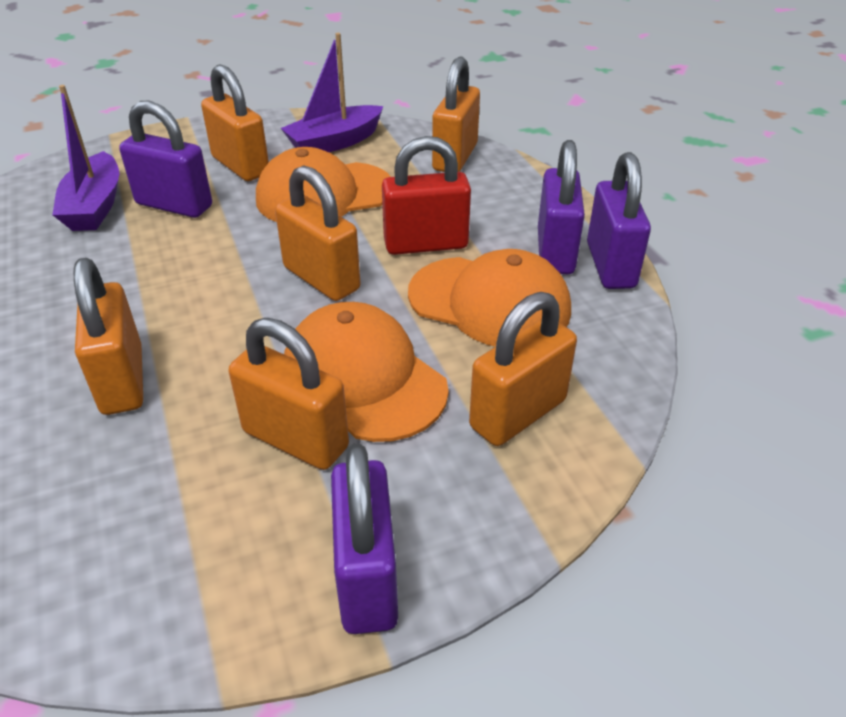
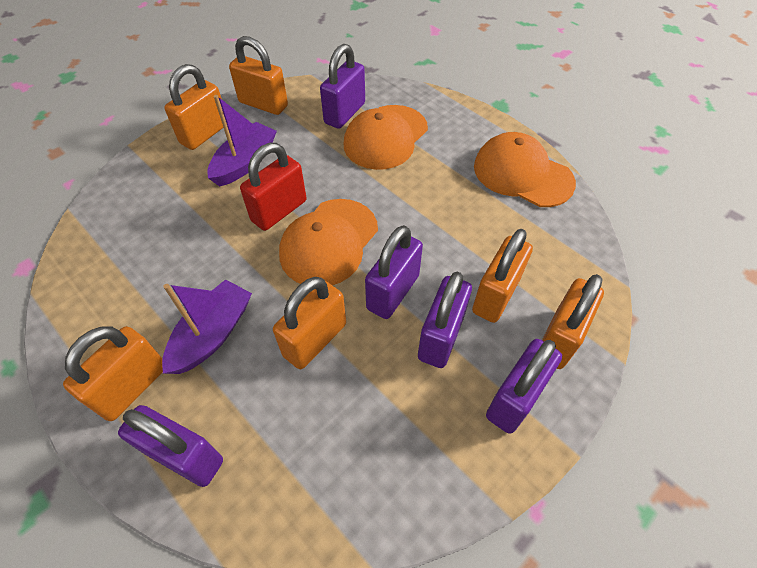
purple padlock: 4 -> 5

